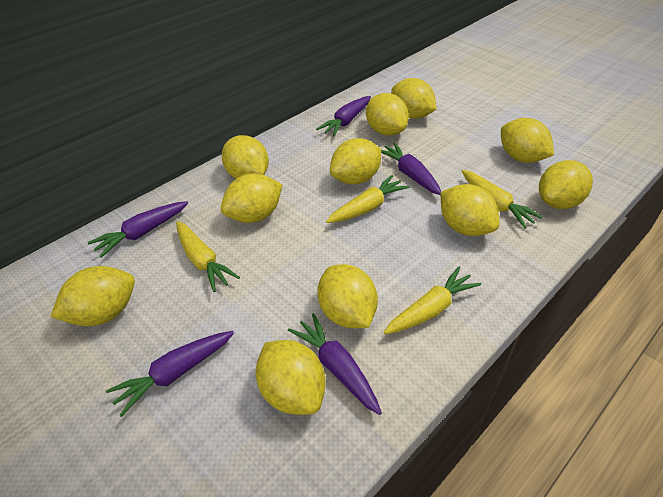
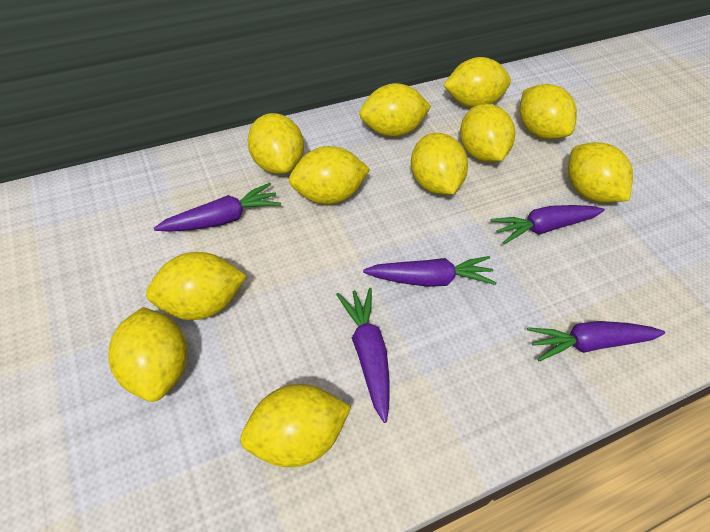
yellow carrot: 4 -> 0

